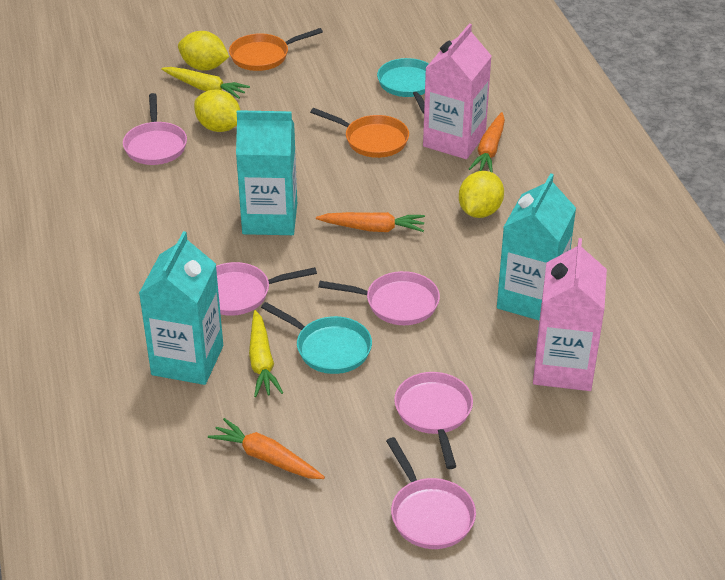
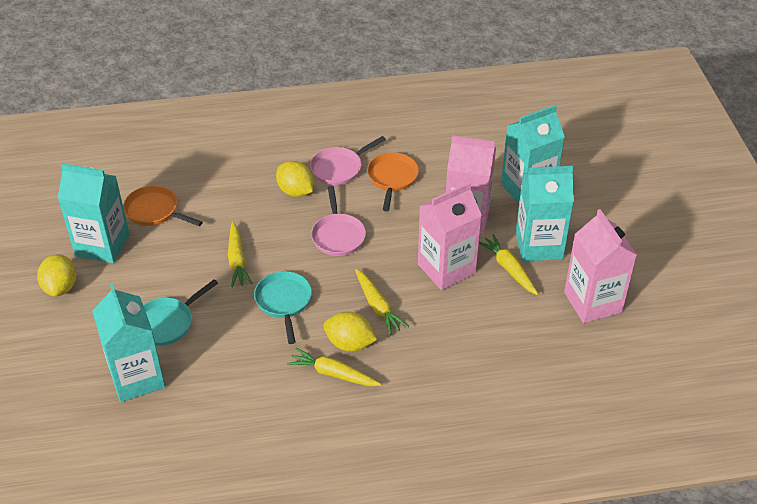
orange carrot: 3 -> 0
pink carton: 2 -> 3
pink pan: 5 -> 2
turquoise carton: 3 -> 4
yellow carrot: 2 -> 4

